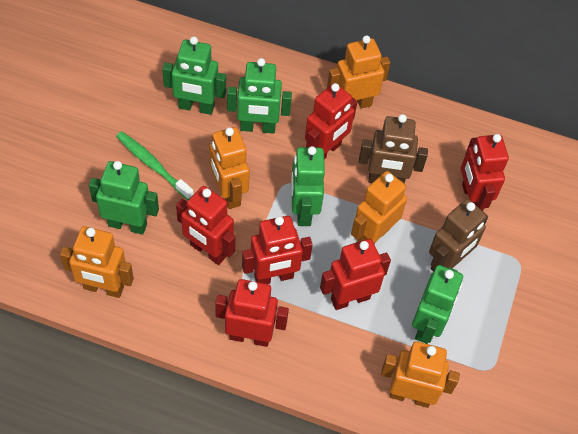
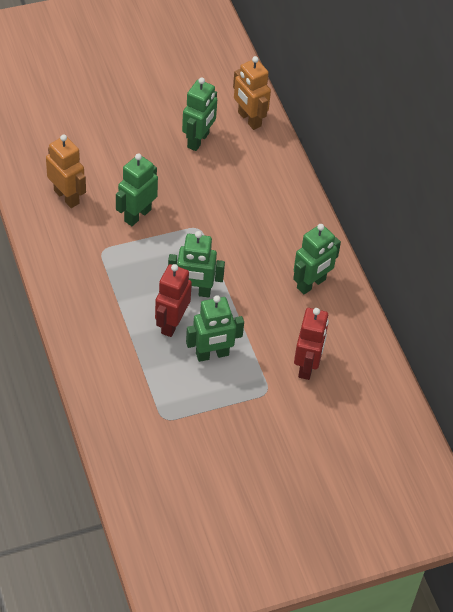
brown robot: 2 -> 0
green toothbrush: 1 -> 0
orange robot: 5 -> 2
red robot: 6 -> 2

